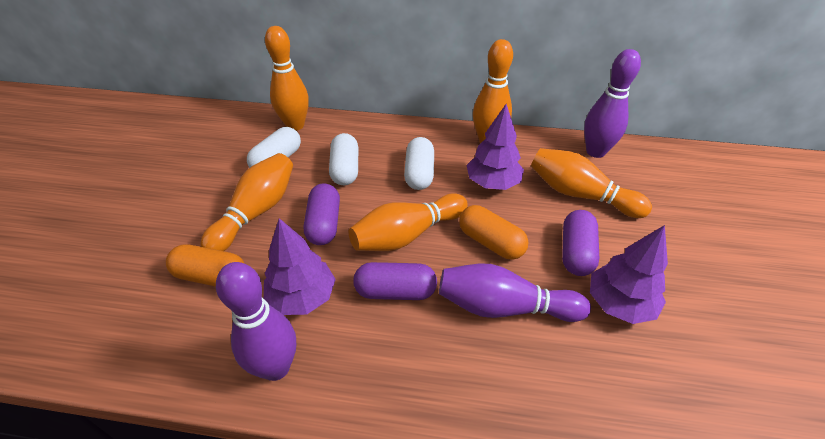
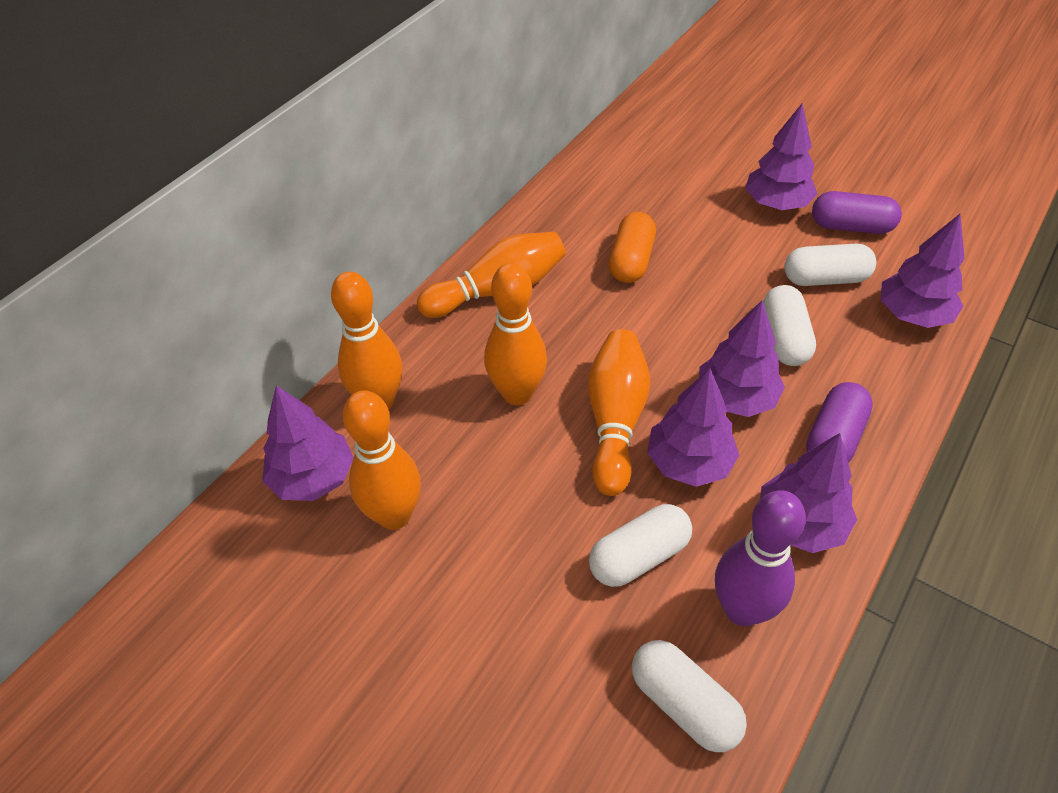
orange capsule: 2 -> 1
purple bowling pin: 3 -> 1
purple capsule: 3 -> 2
purple tree: 3 -> 6
white capsule: 3 -> 4

